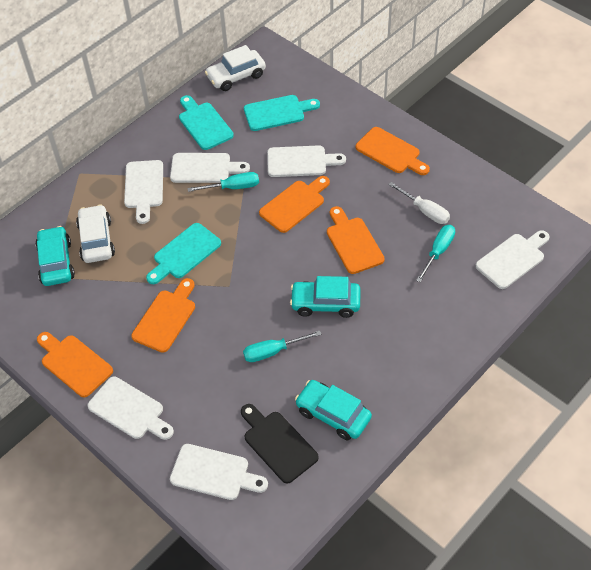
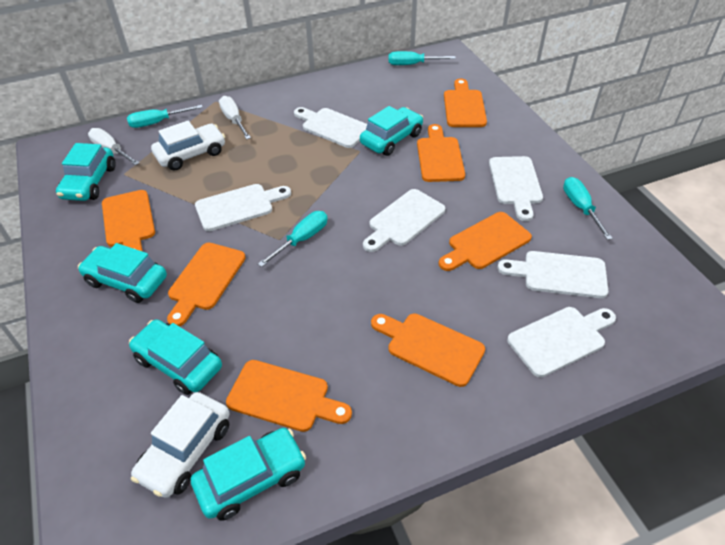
black cutting board: 1 -> 0
orange cutting board: 5 -> 7
turquoise car: 3 -> 5
turquoise cutting board: 3 -> 0
turquoise screwdriver: 3 -> 4
white screwdriver: 1 -> 2

